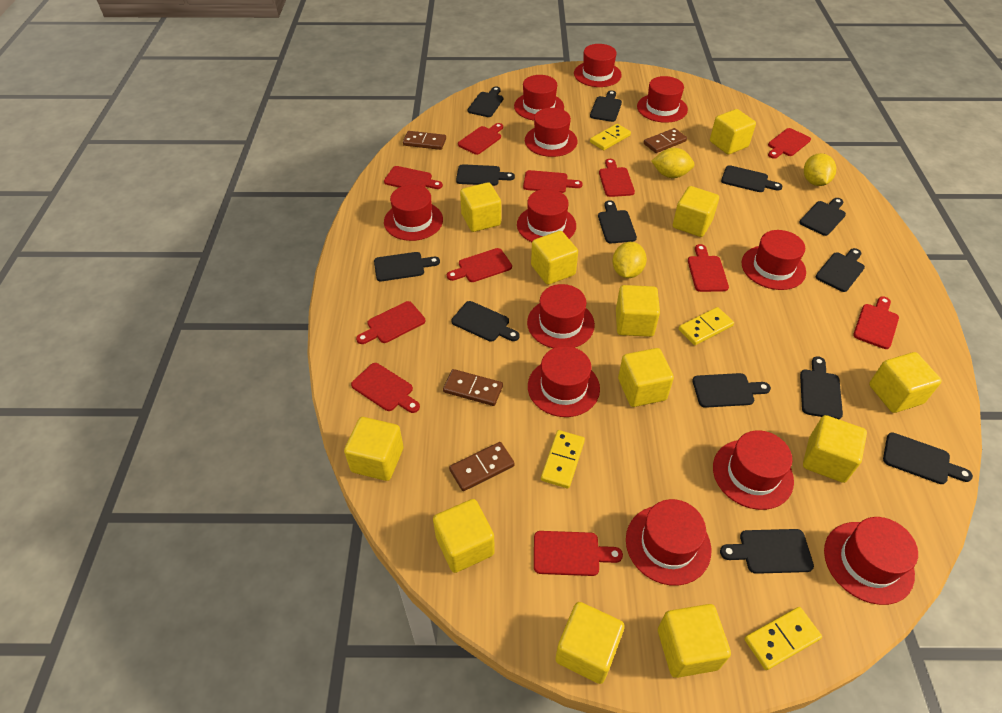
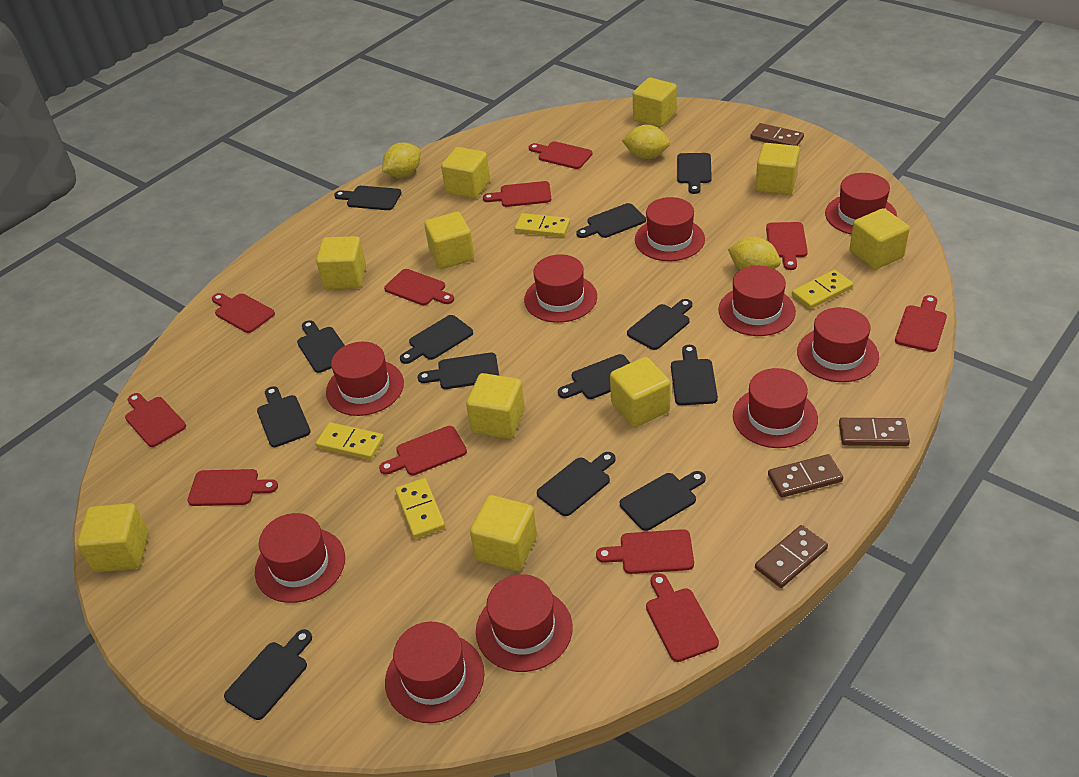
red hat: 12 -> 10
yellow cube: 12 -> 10

